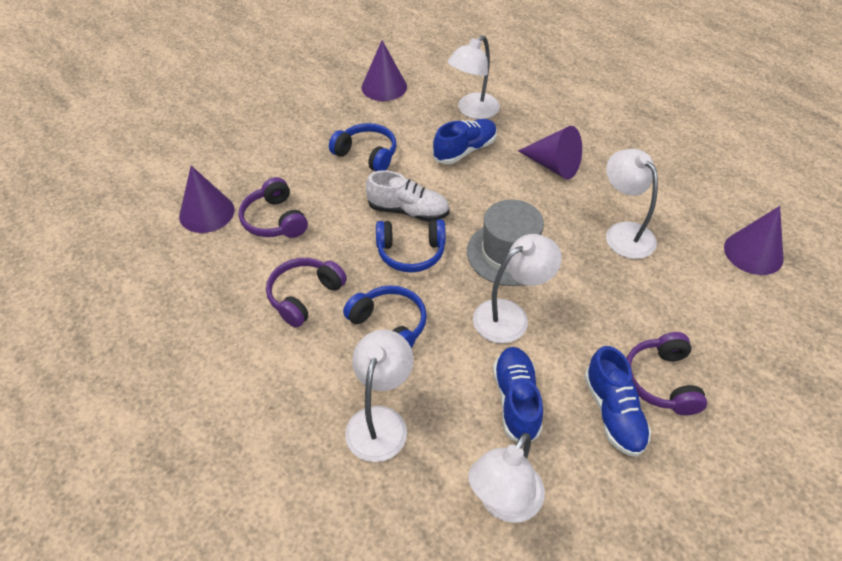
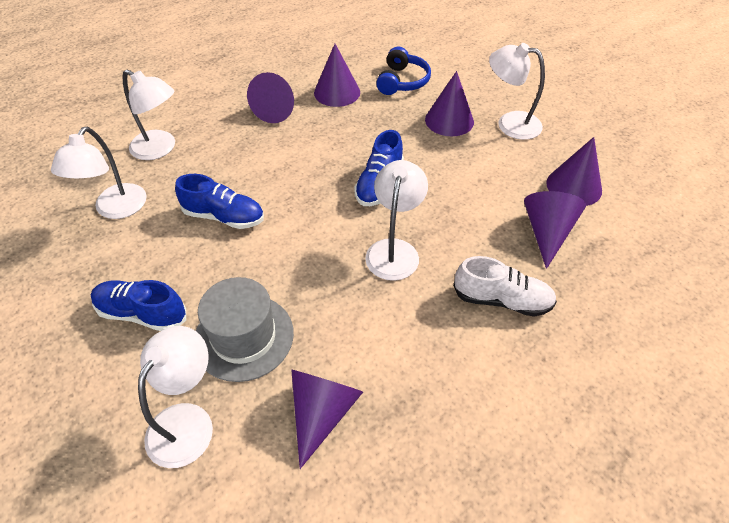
blue headphones: 3 -> 1
purple cone: 4 -> 6
purple headphones: 3 -> 0

